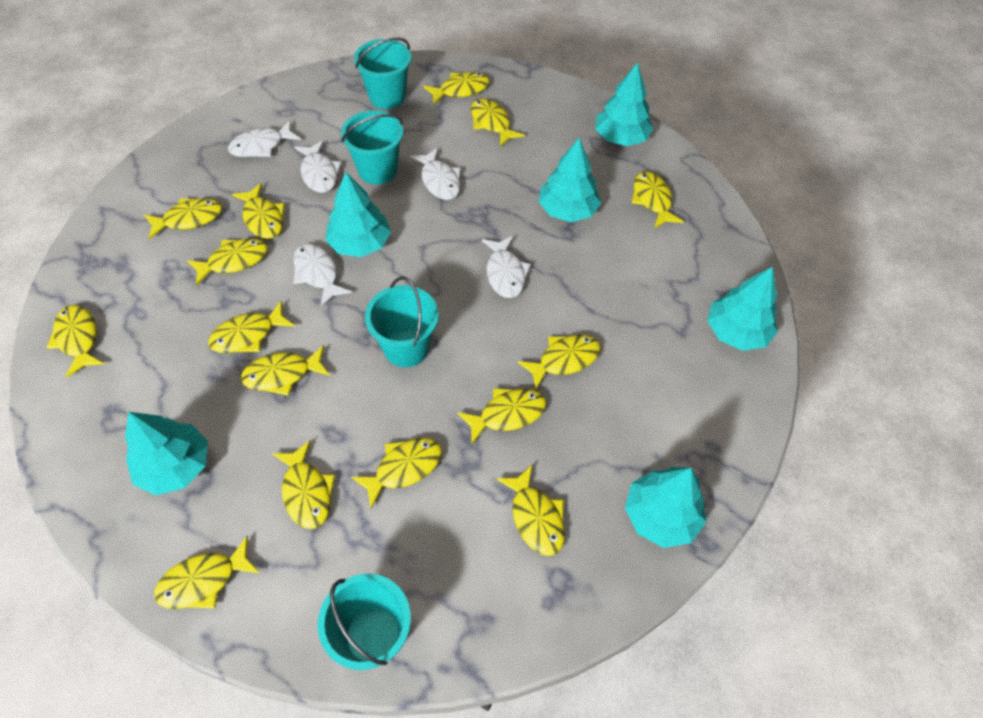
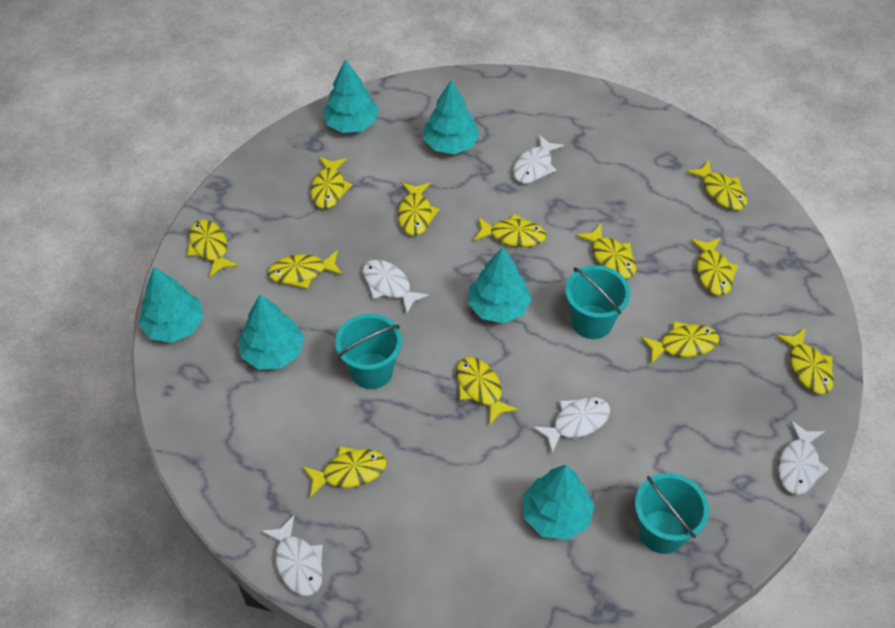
turquoise bucket: 4 -> 3
yellow fish: 15 -> 12

